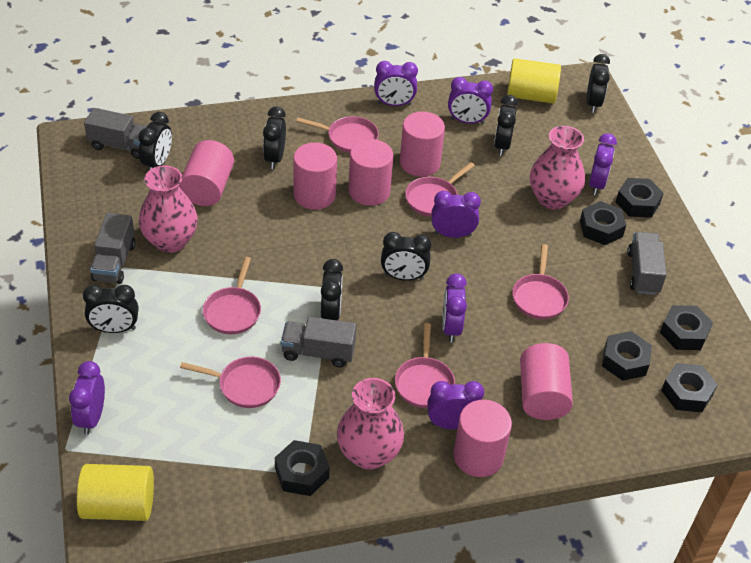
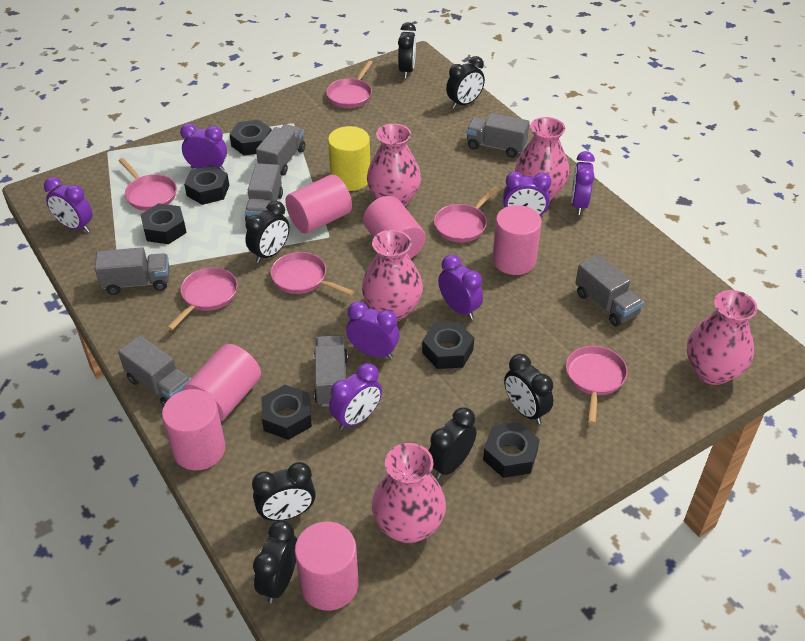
grey truck: 4 -> 7
pink vase: 3 -> 5
yellow cylinder: 2 -> 1

